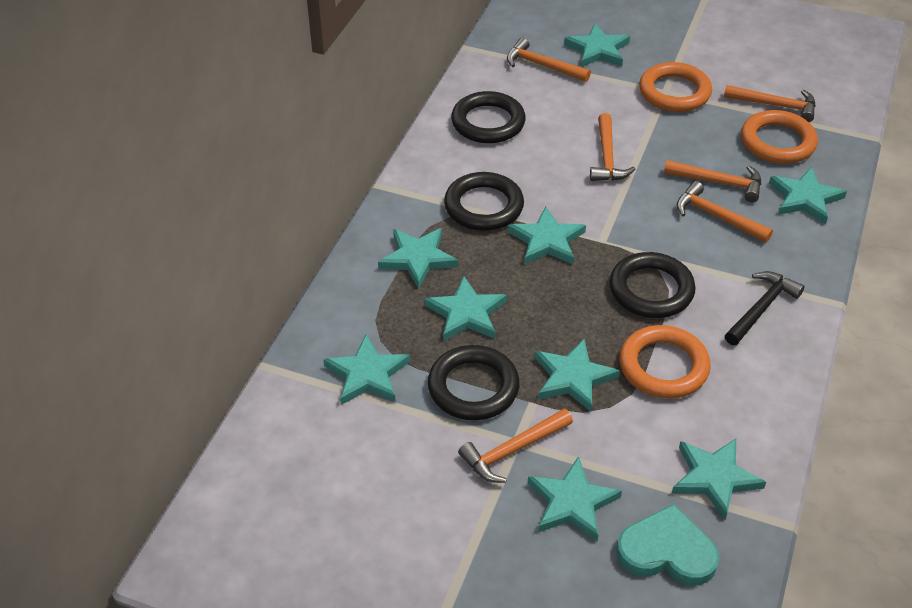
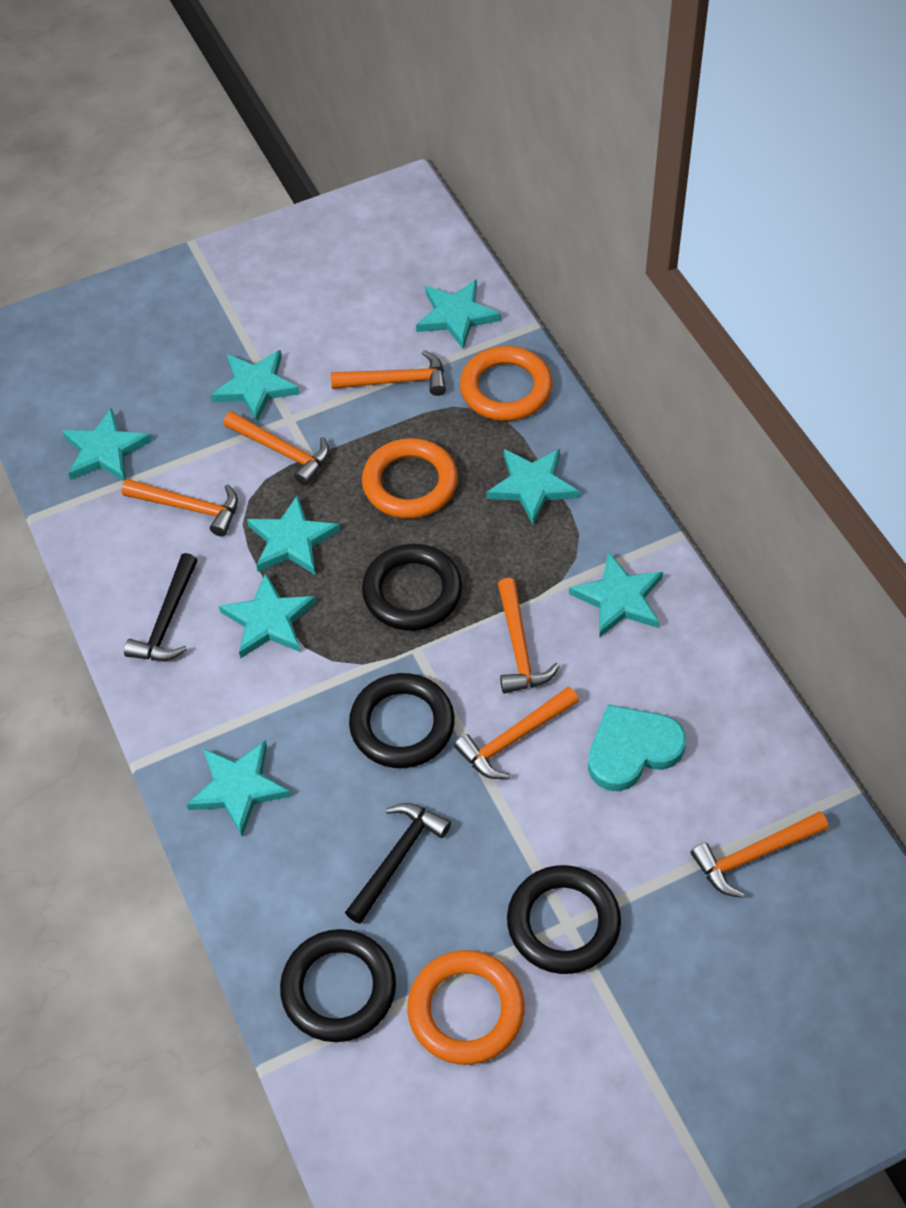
black hammer: 1 -> 2
turquoise star: 9 -> 8

